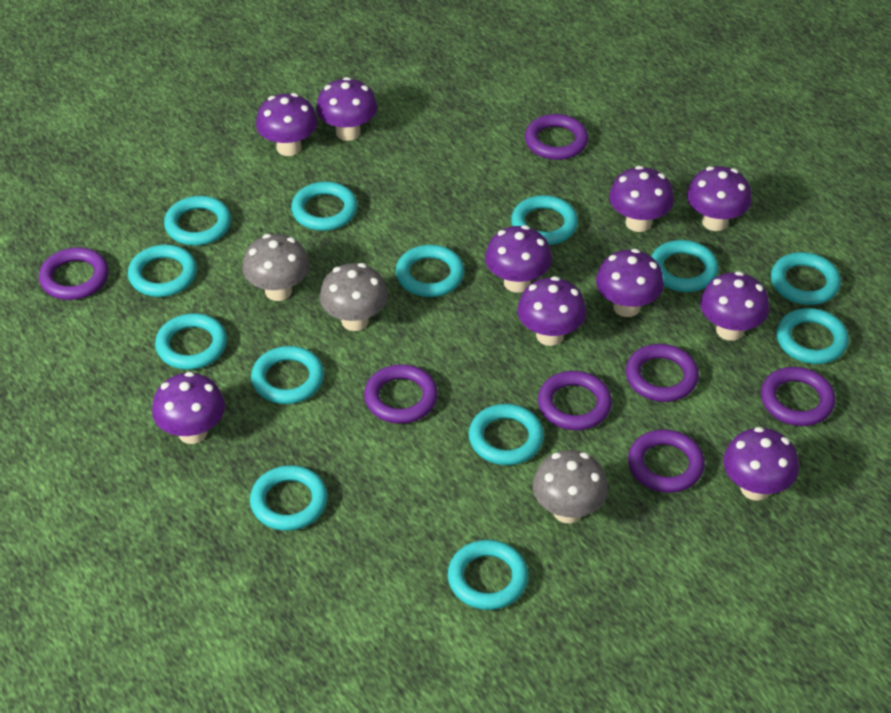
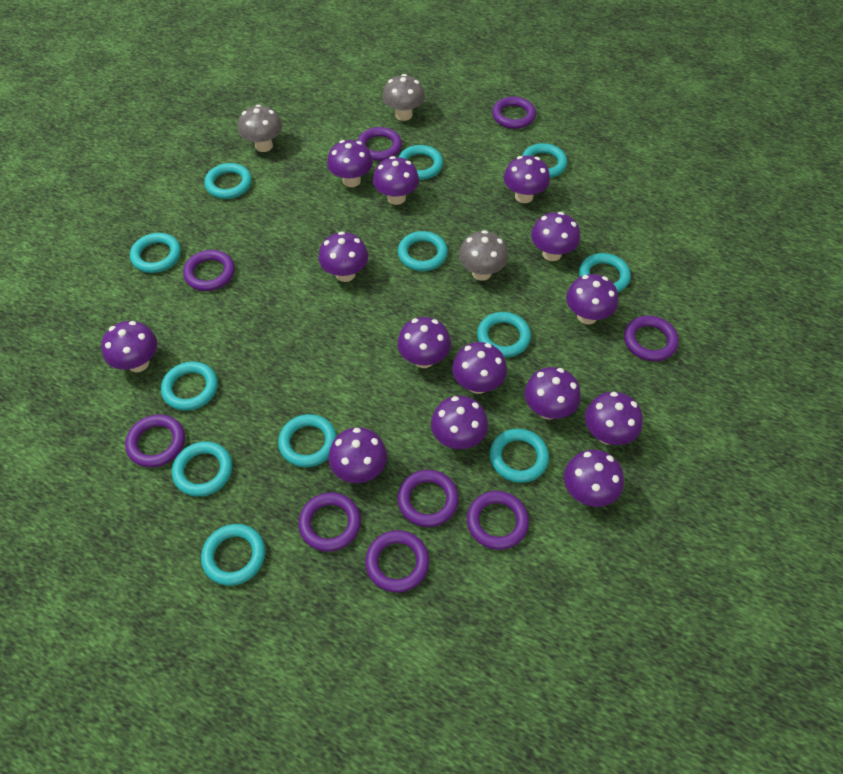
purple mushroom: 10 -> 14
purple ring: 7 -> 9
turquoise ring: 13 -> 12

